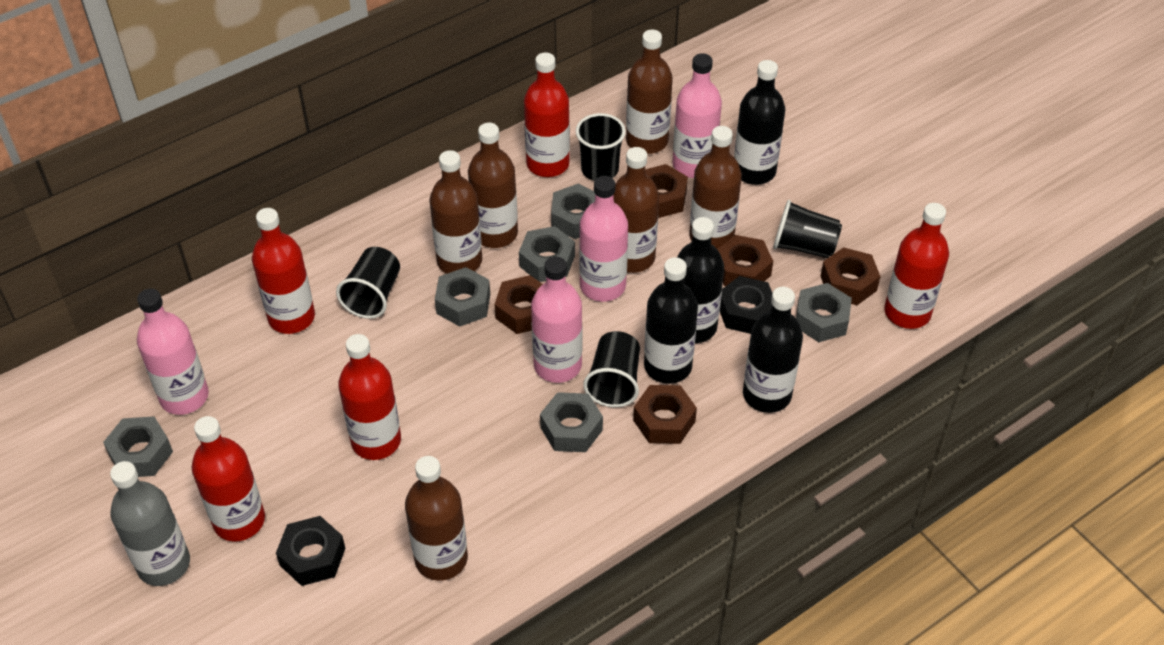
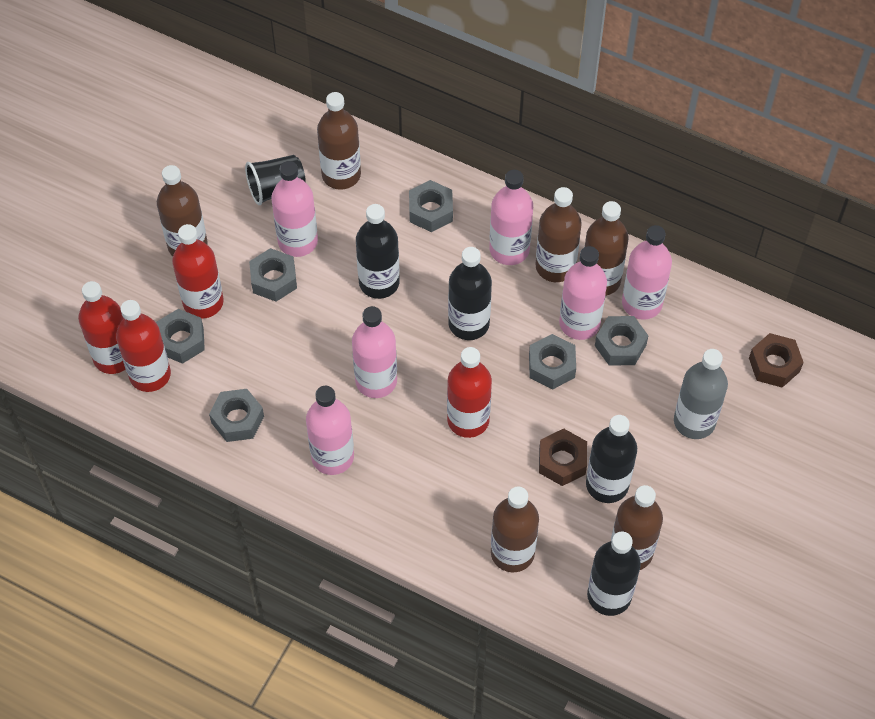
black cup: 4 -> 1
black nut: 2 -> 0
brown nut: 5 -> 2
pink bottle: 4 -> 6
red bottle: 5 -> 4

